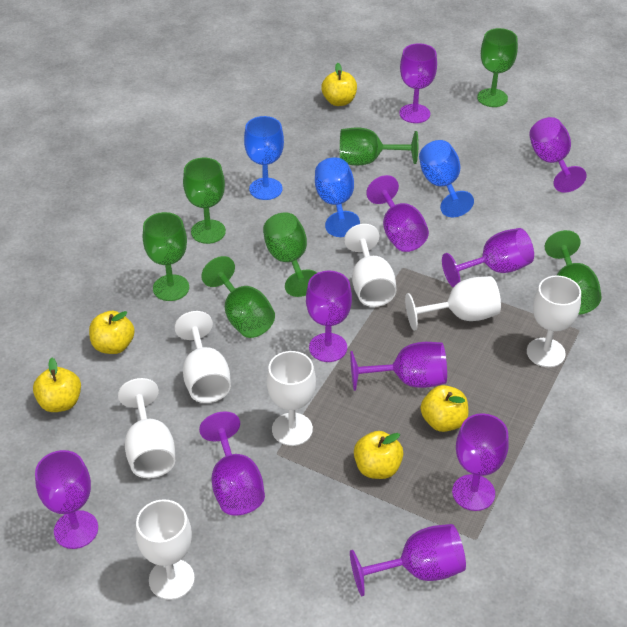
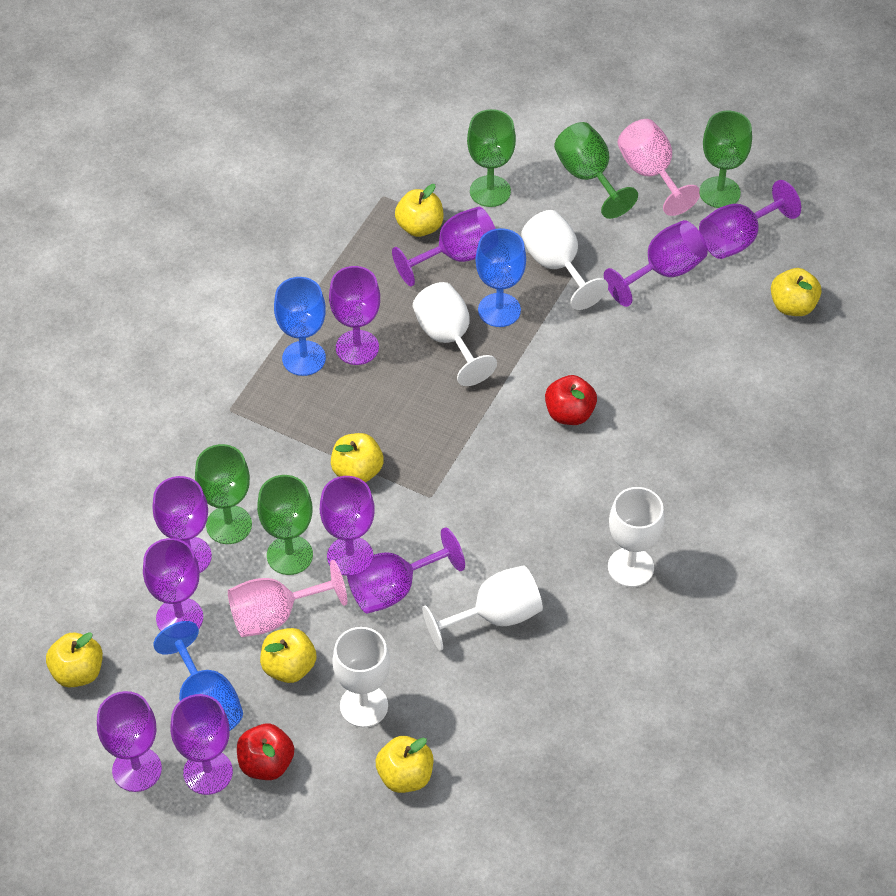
green goblet: 7 -> 5
pink goblet: 0 -> 2
red apple: 0 -> 2
white goblet: 7 -> 5
yellow apple: 5 -> 6

